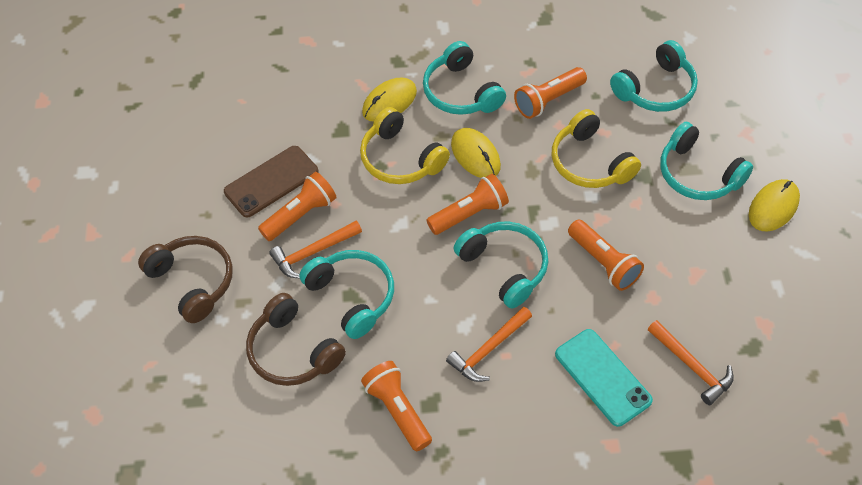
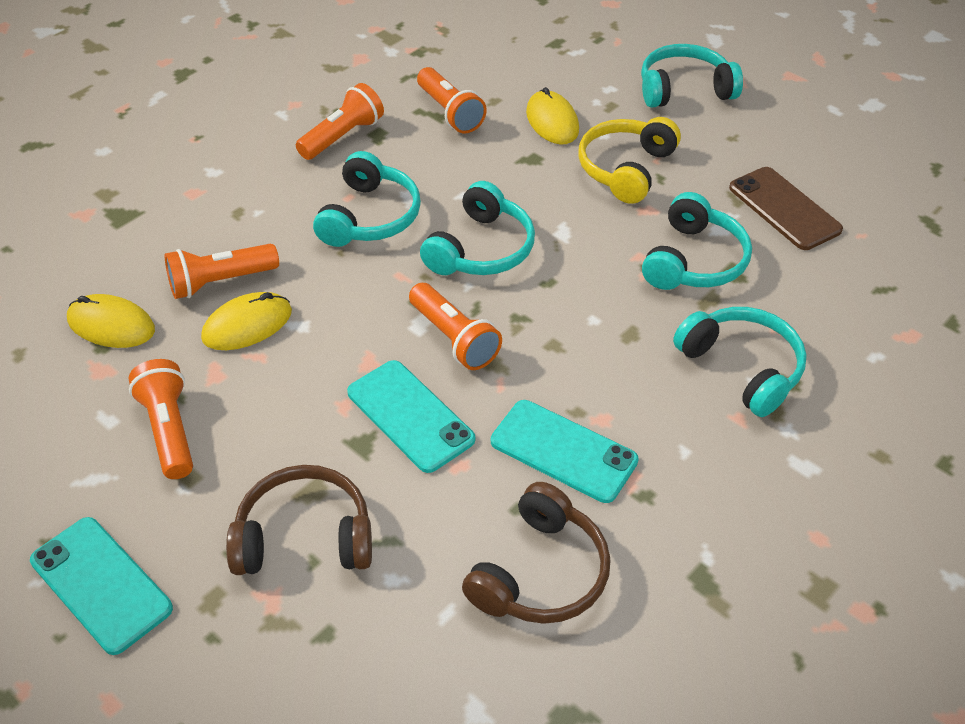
orange hammer: 3 -> 0
turquoise phone: 1 -> 3
yellow headphones: 2 -> 1

